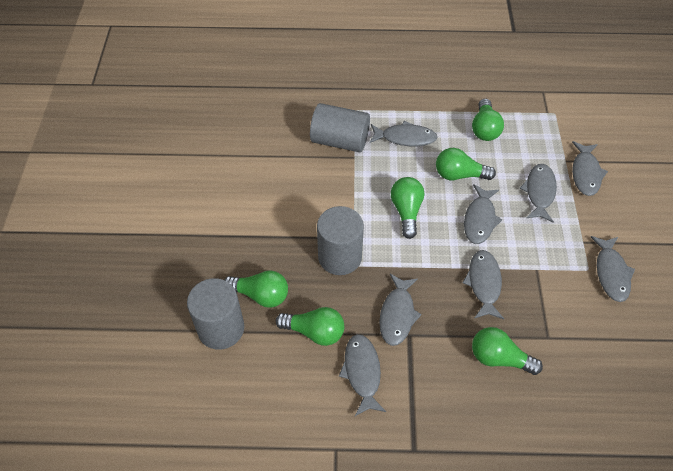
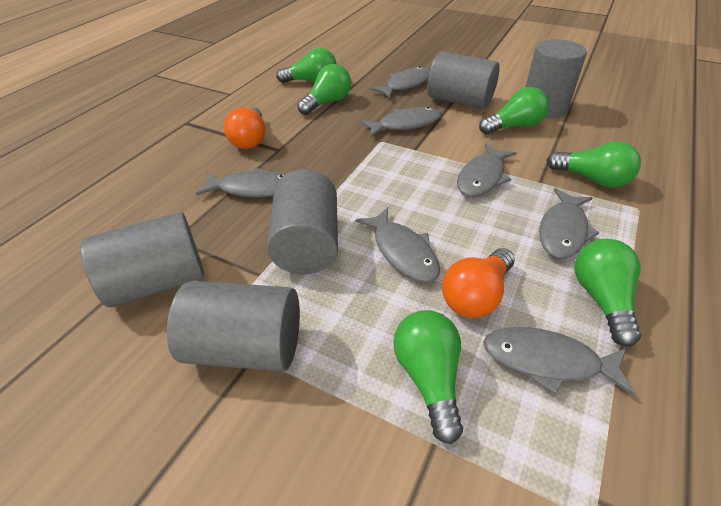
grey cylinder: 3 -> 5
grey fish: 8 -> 7
orange light bulb: 0 -> 2

